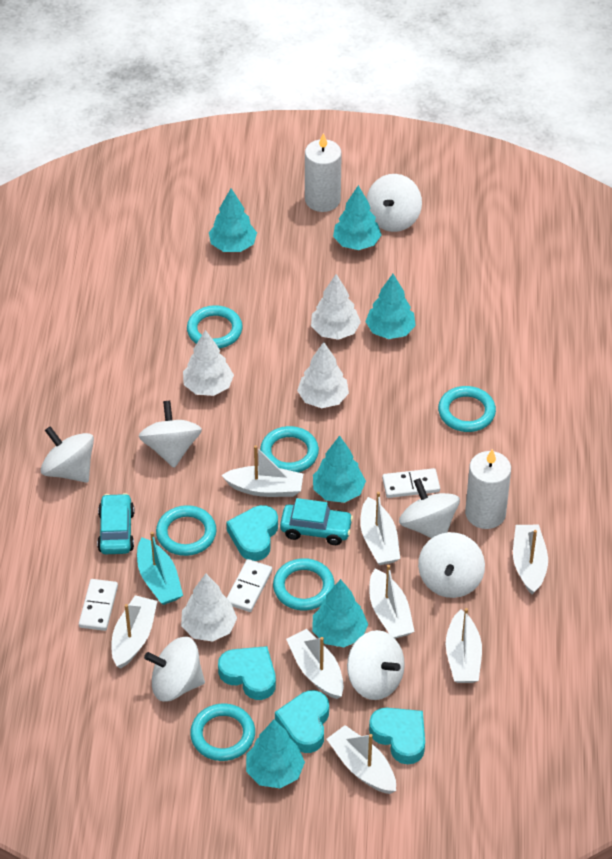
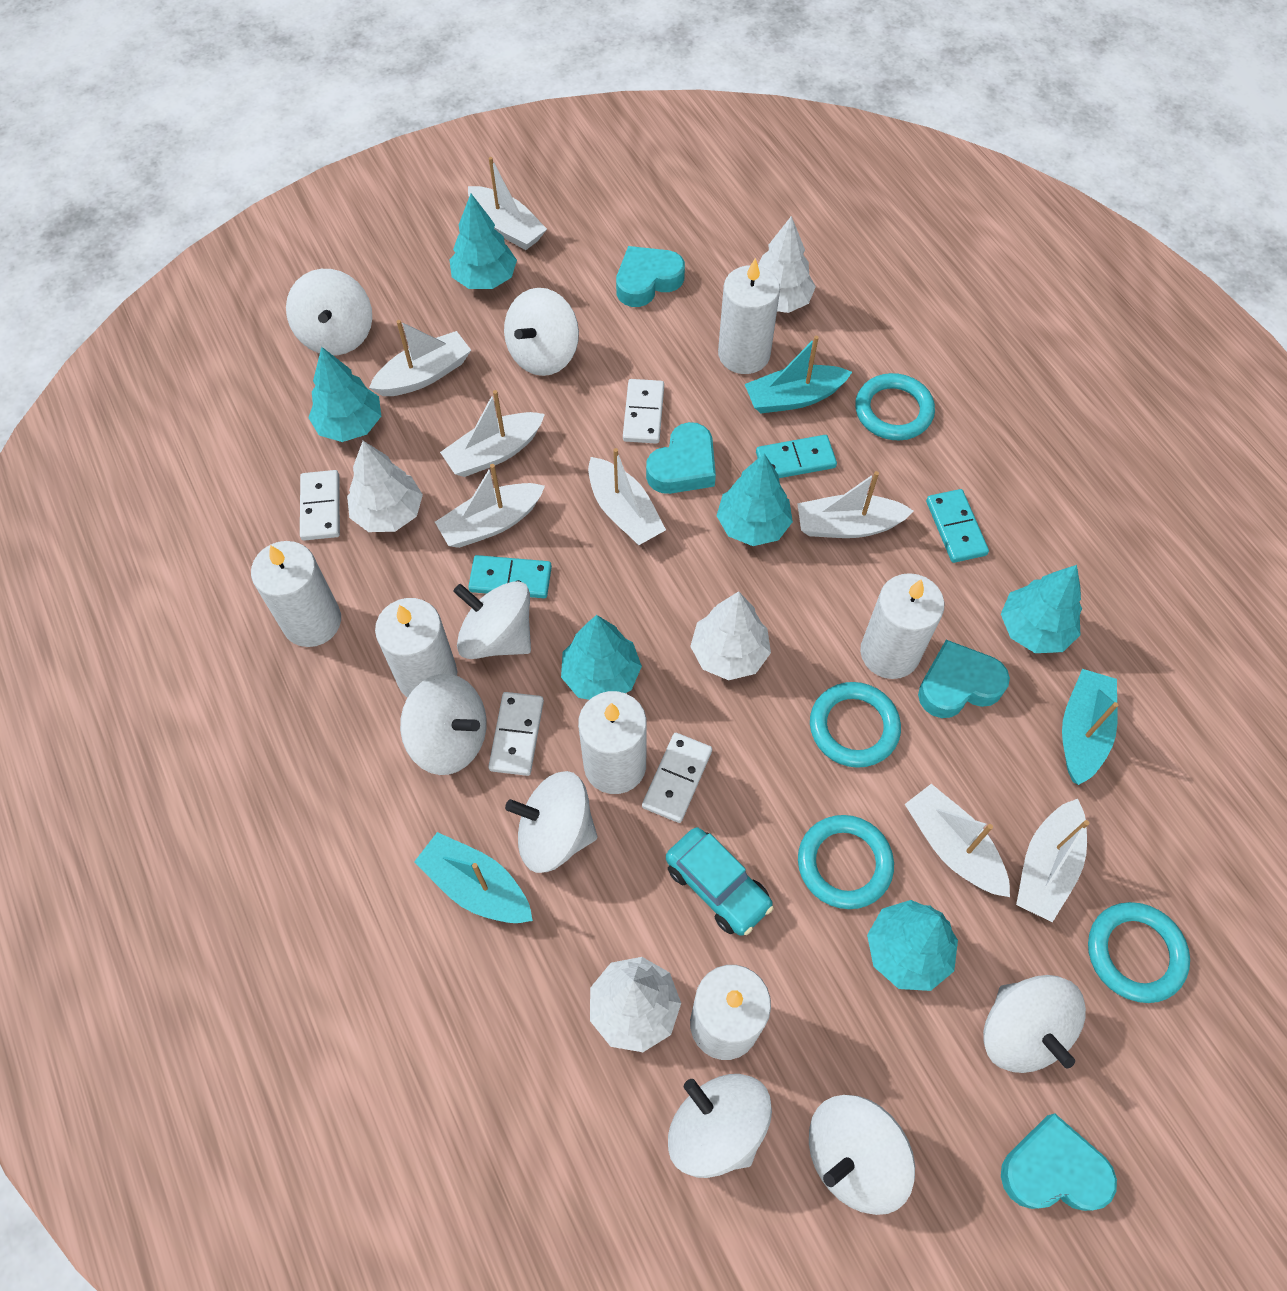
turquoise boat: 1 -> 3
turquoise car: 2 -> 1
turquoise domino: 0 -> 3
turquoise ring: 6 -> 4
white candle: 2 -> 6
white domino: 3 -> 4
white spinning top: 7 -> 8

